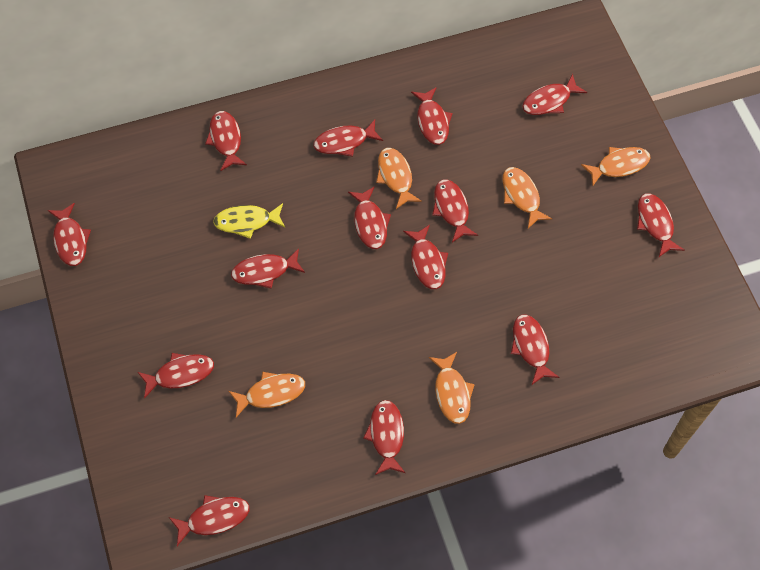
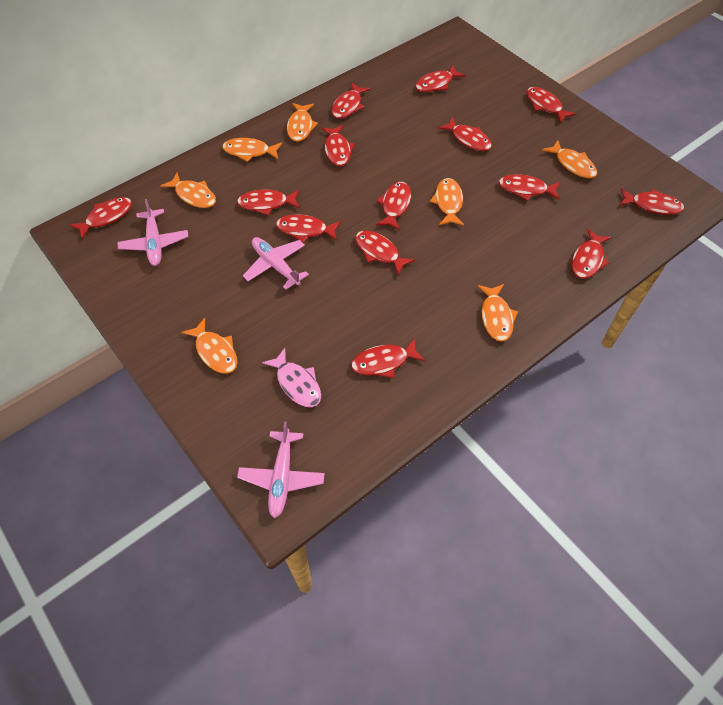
orange fish: 5 -> 7
pink fish: 0 -> 1
pink plane: 0 -> 3
yellow fish: 1 -> 0

